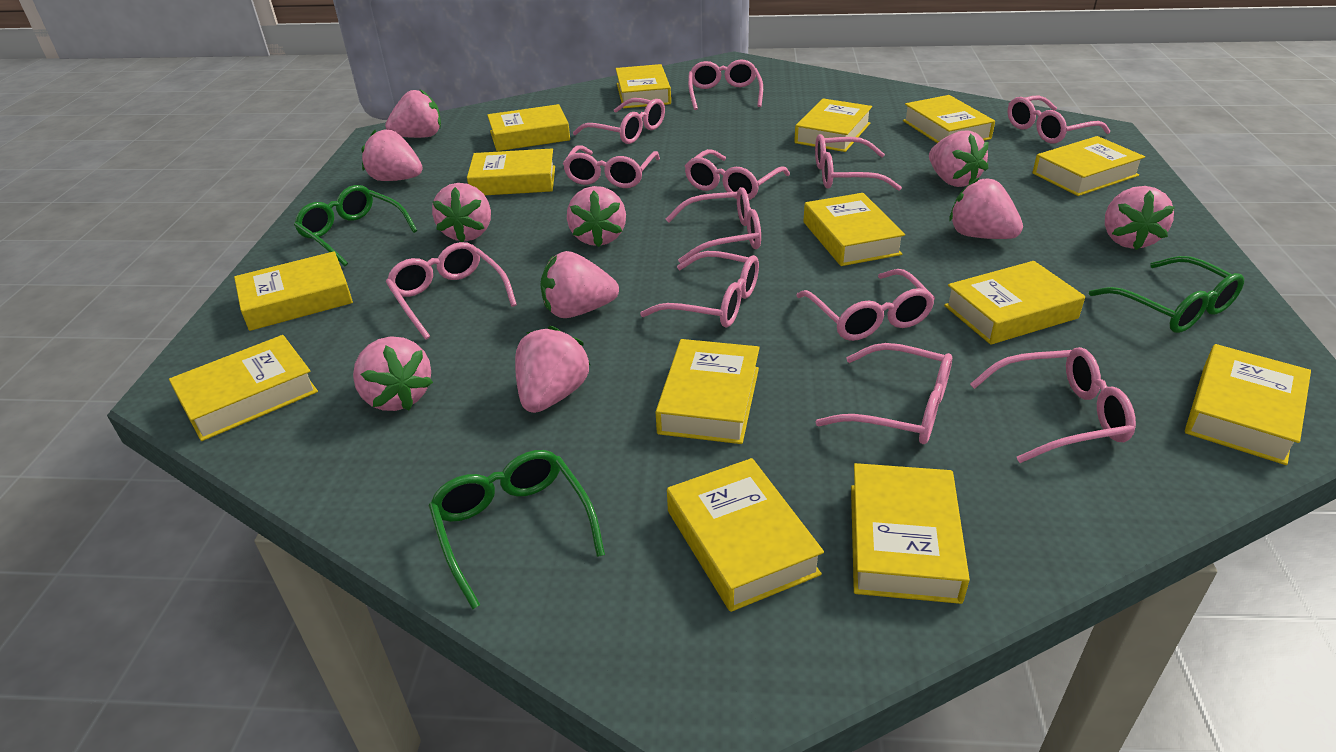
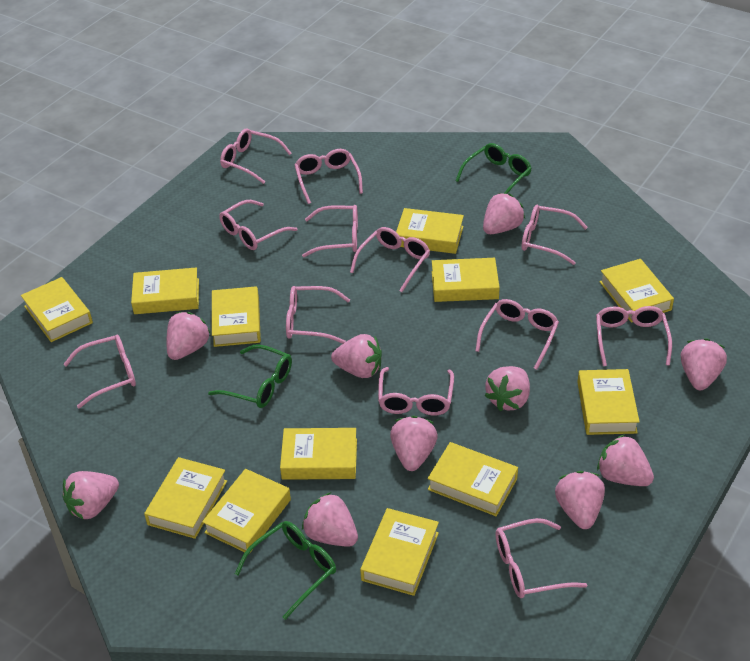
yellow book: 14 -> 12

